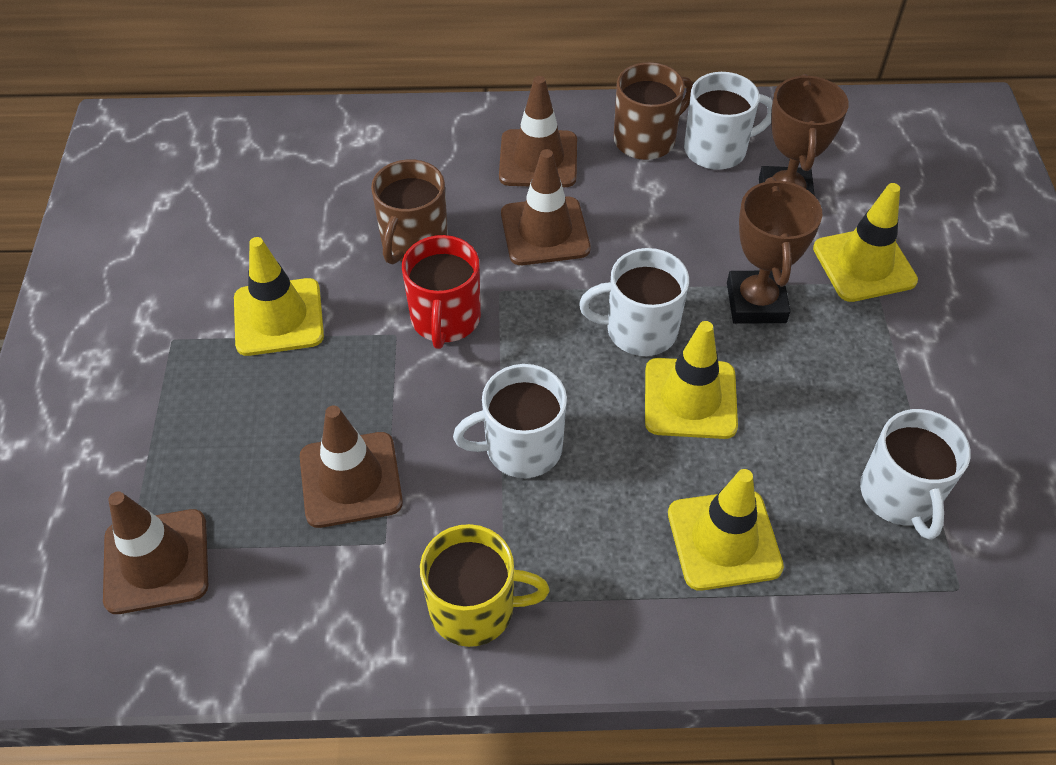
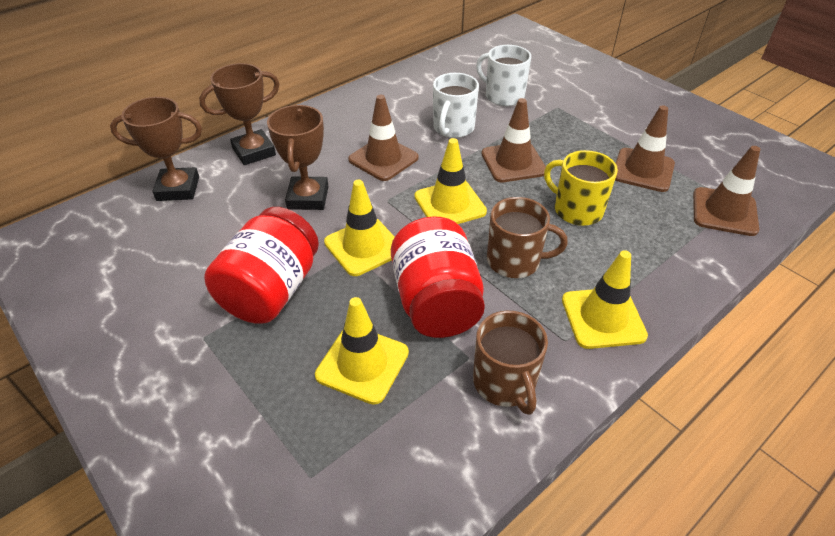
brown trophy: 2 -> 3
red jar: 0 -> 2
red mug: 1 -> 0
white mug: 4 -> 2

